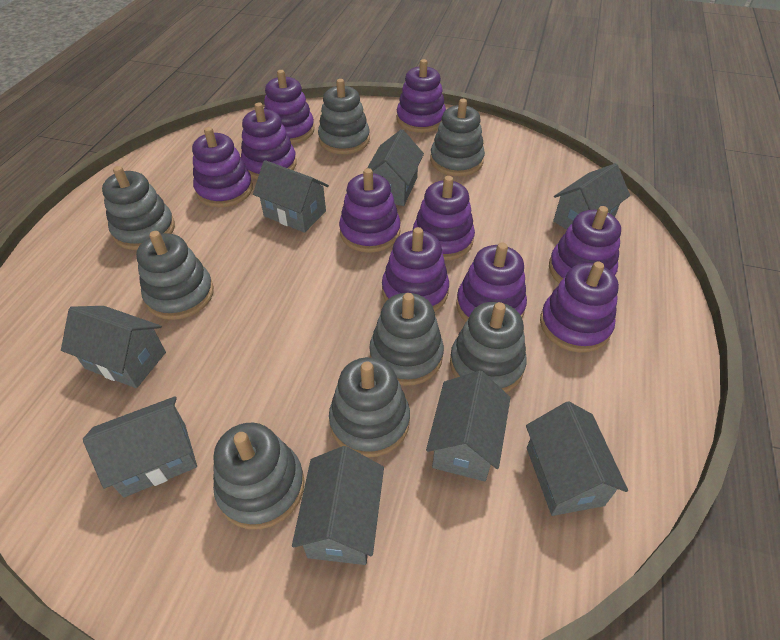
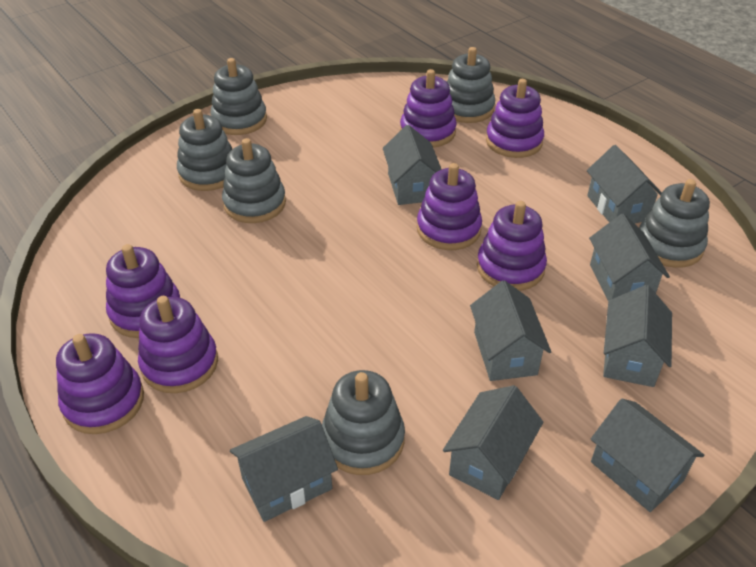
grey stacking toy: 8 -> 6
purple stacking toy: 10 -> 7

